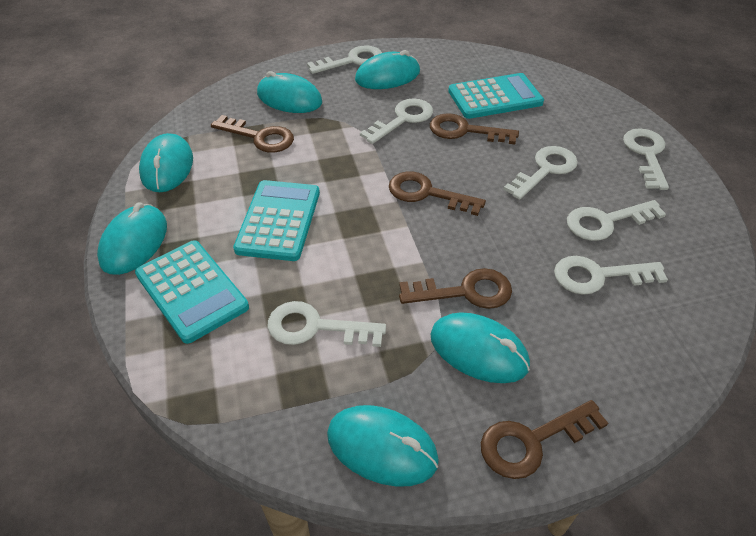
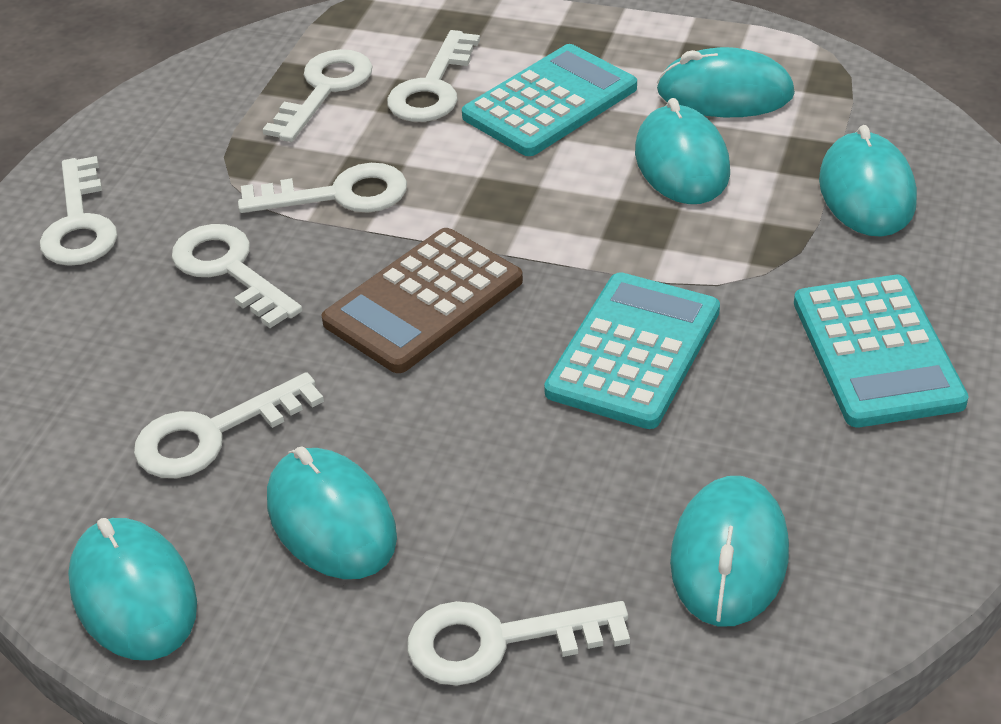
brown calculator: 0 -> 1
brown key: 5 -> 0

